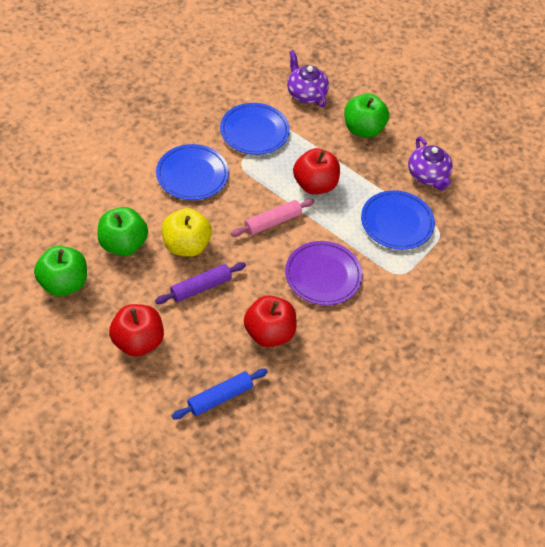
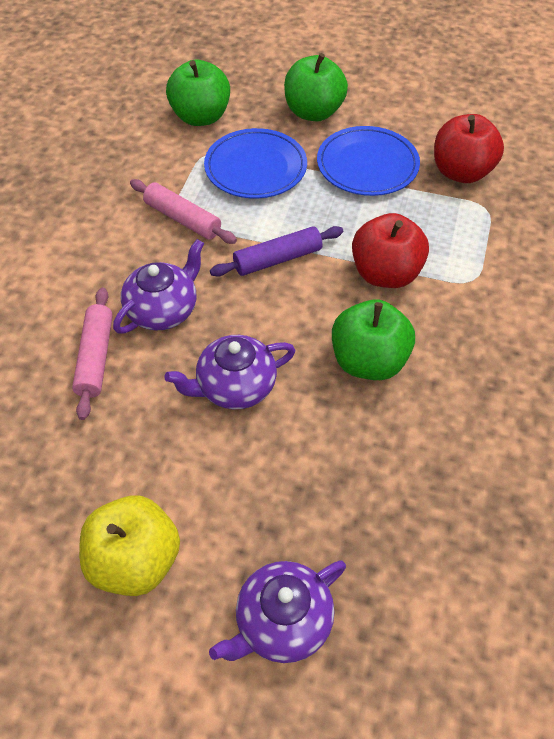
blue plate: 3 -> 2
blue rolling pin: 1 -> 0
pink rolling pin: 1 -> 2
purple plate: 1 -> 0
purple teapot: 2 -> 3
red apple: 3 -> 2

